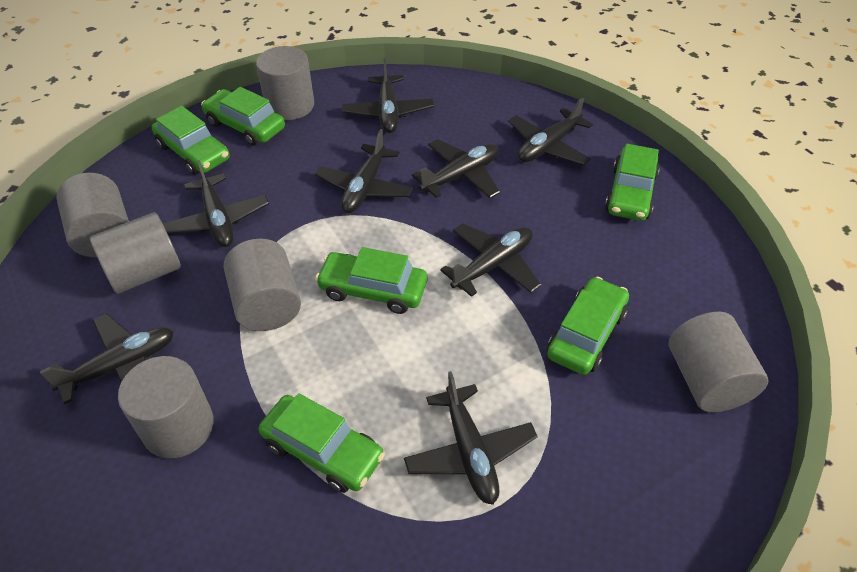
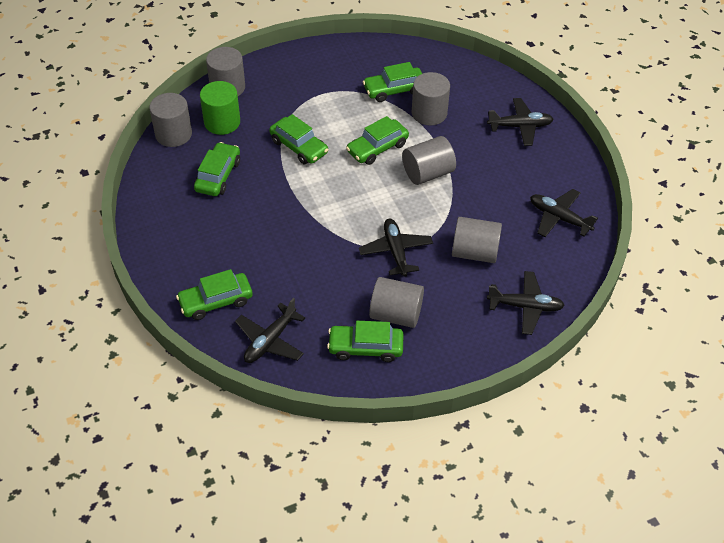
black plane: 8 -> 5
green cylinder: 0 -> 1

